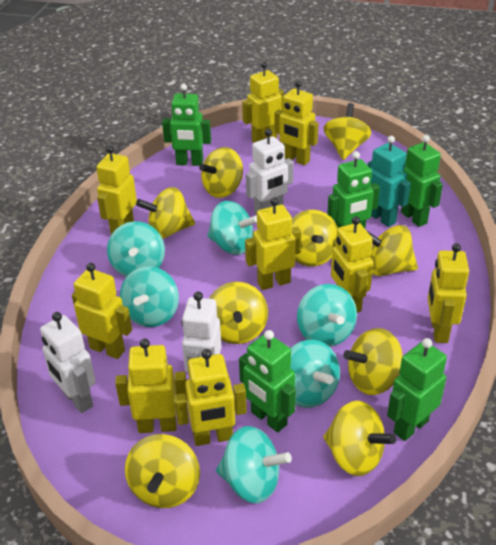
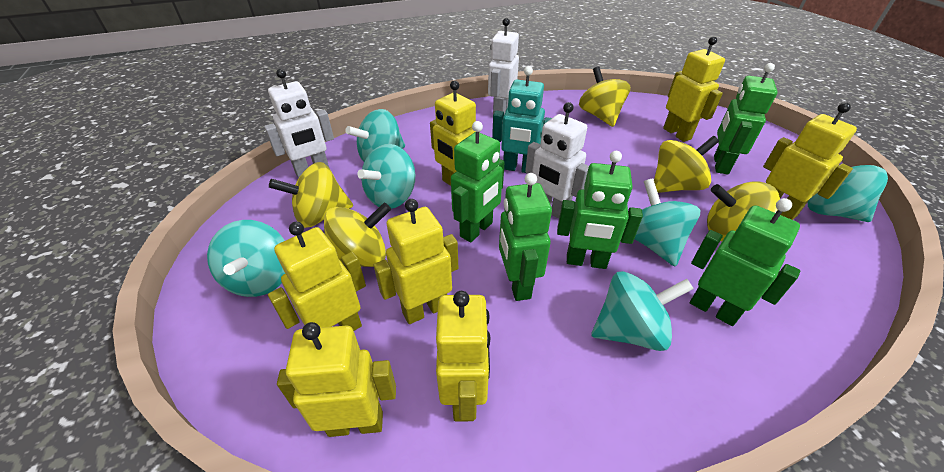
yellow robot: 9 -> 7
yellow spinning top: 9 -> 5

